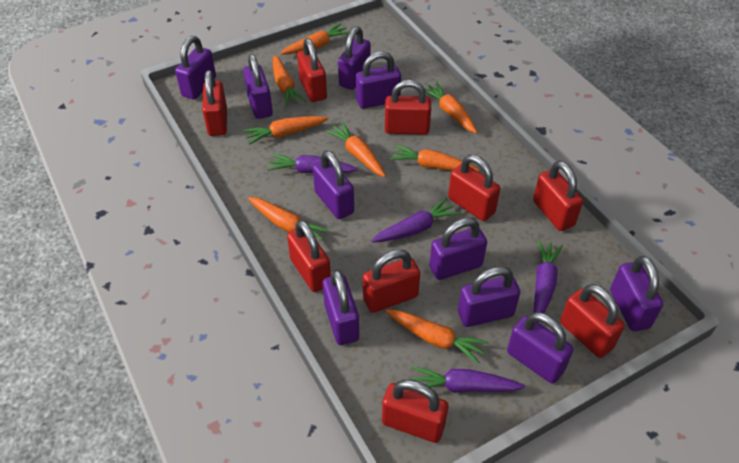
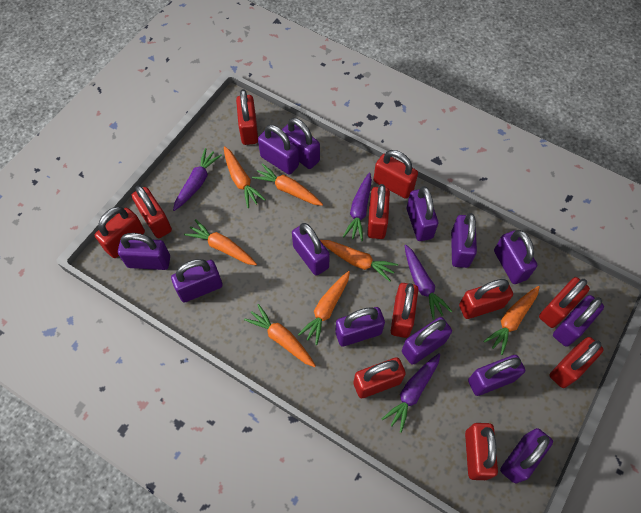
orange carrot: 8 -> 7
purple padlock: 10 -> 13
red padlock: 9 -> 11

